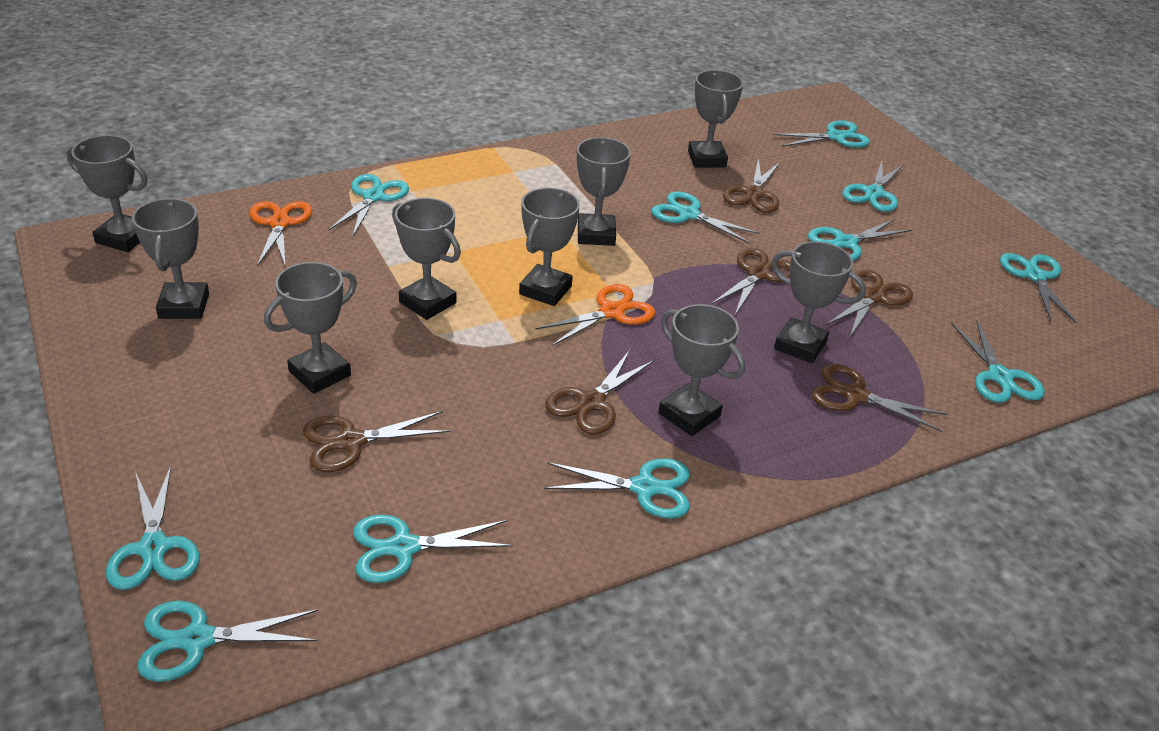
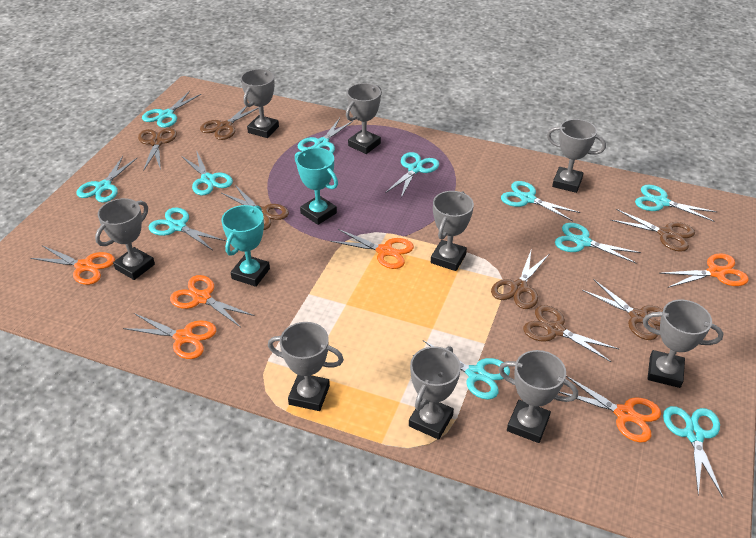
brown scissors: 6 -> 7
orange scissors: 2 -> 6
turquoise trophy: 0 -> 2

